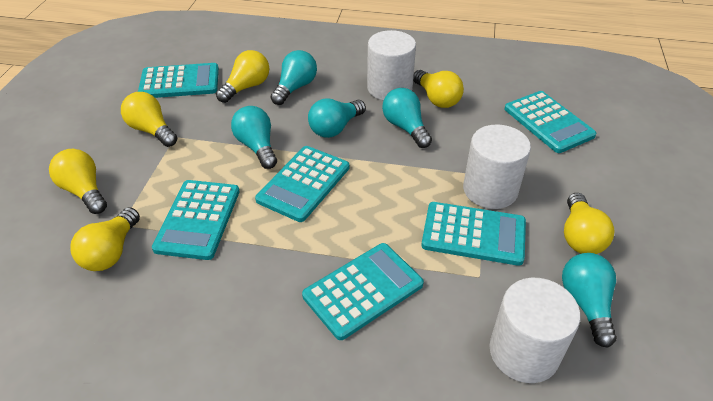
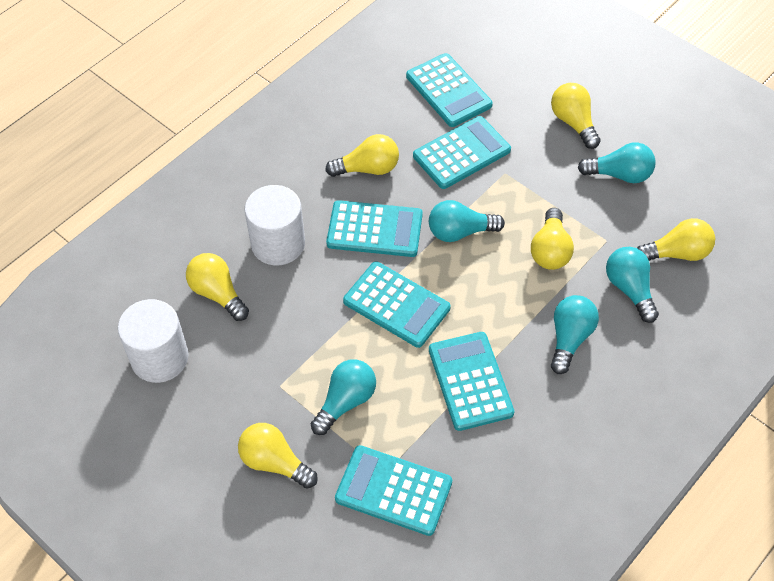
white cylinder: 3 -> 2

